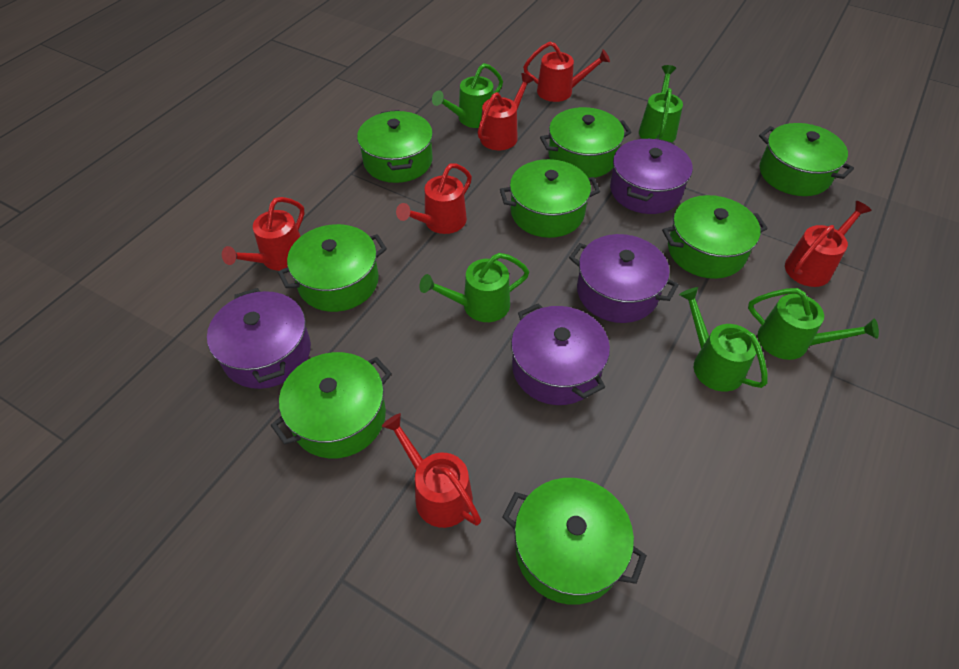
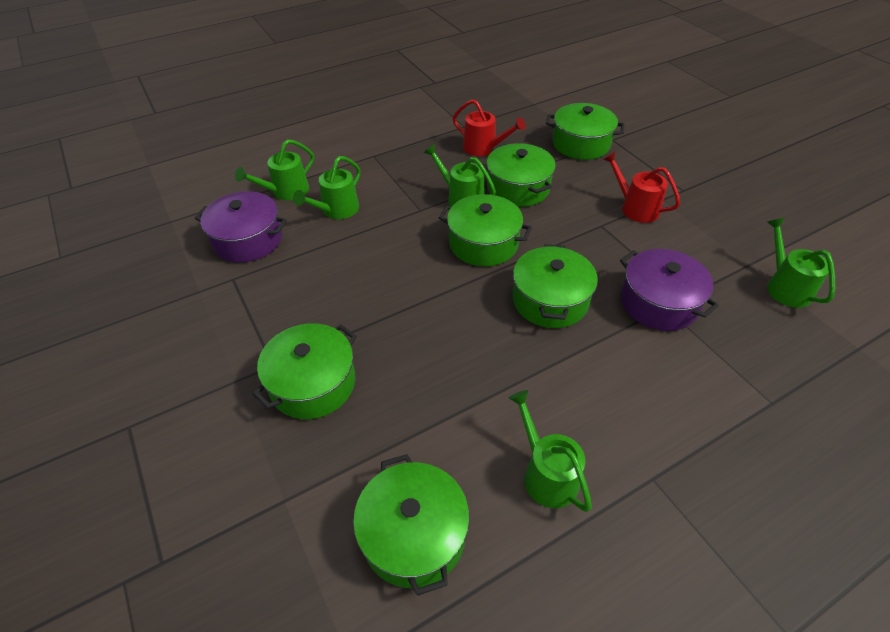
green pot: 8 -> 6
purple pot: 4 -> 2
red watering can: 6 -> 2

